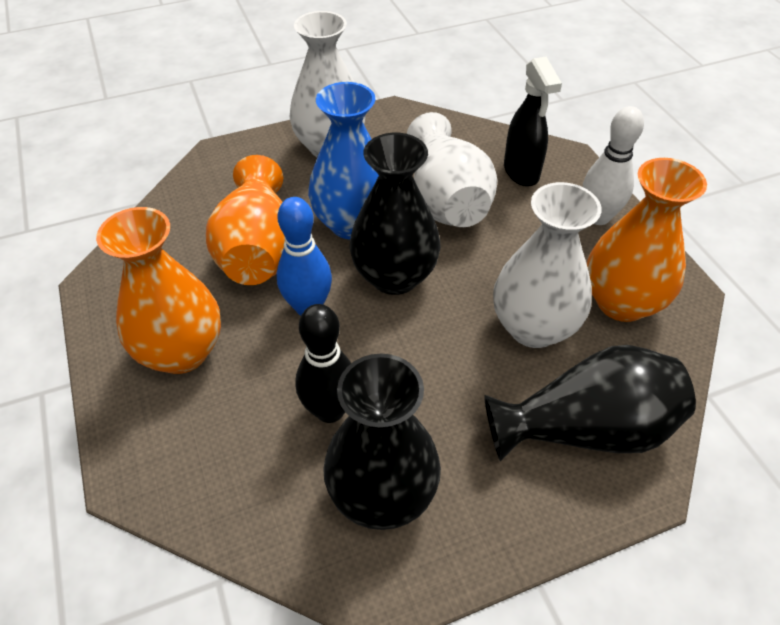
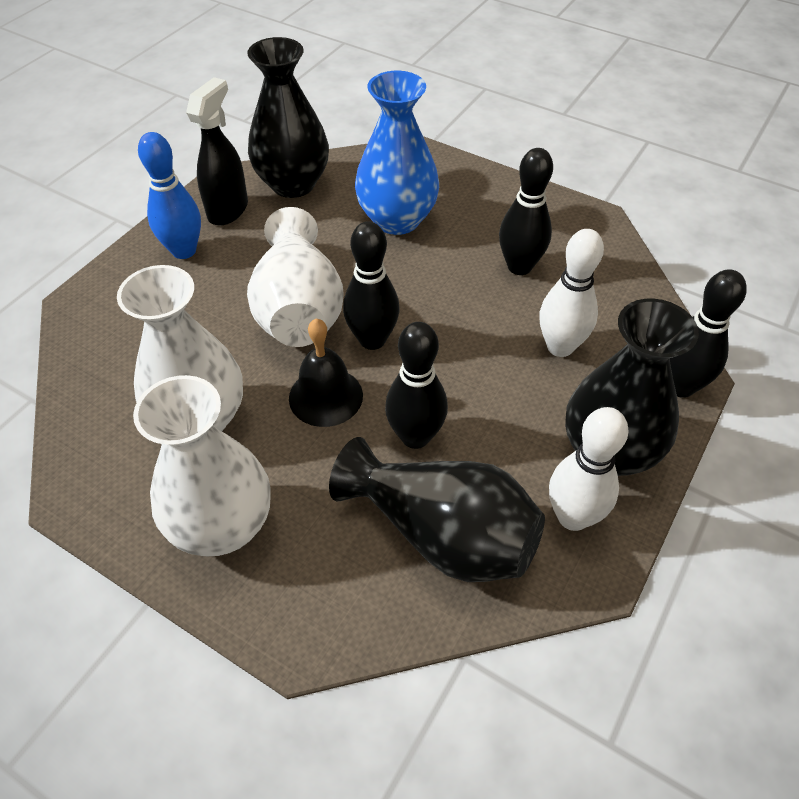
black bell: 0 -> 1
black bowling pin: 1 -> 4
orange vase: 3 -> 0
white bowling pin: 1 -> 2

